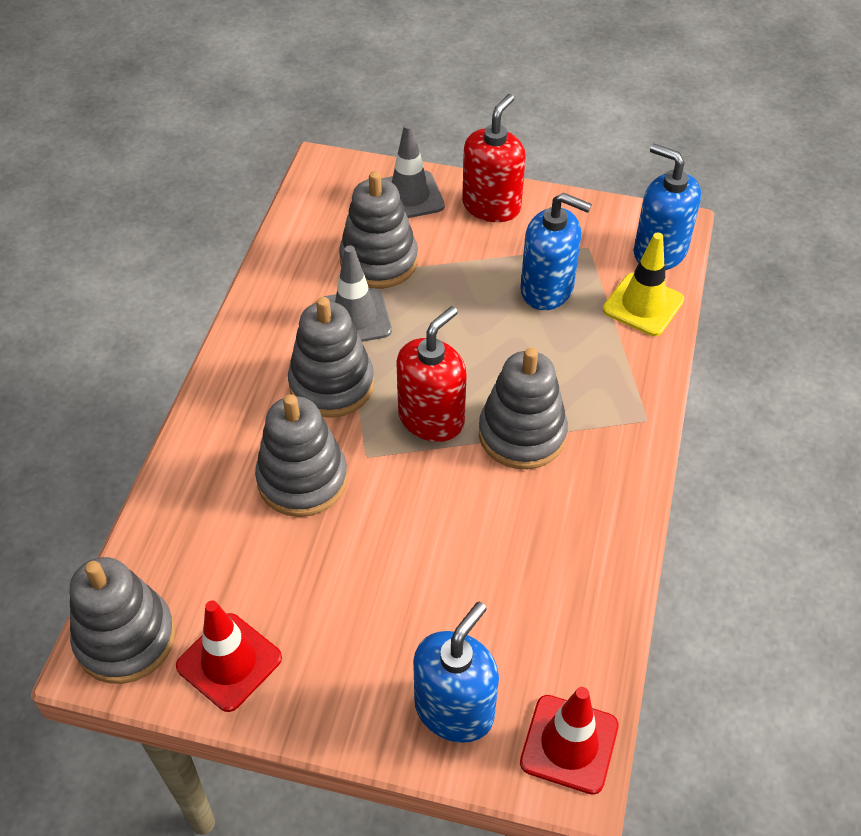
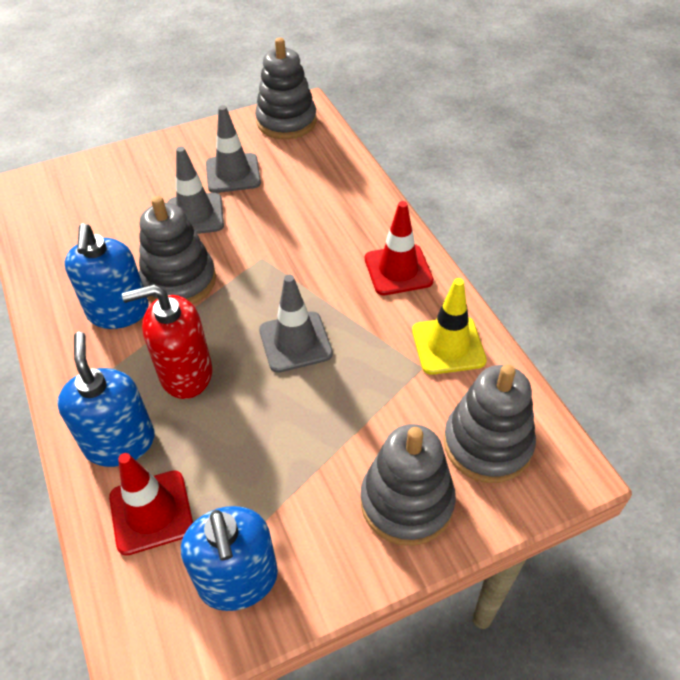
grey stacking toy: 5 -> 4
grey traffic cone: 2 -> 3
red soap dispenser: 2 -> 1

